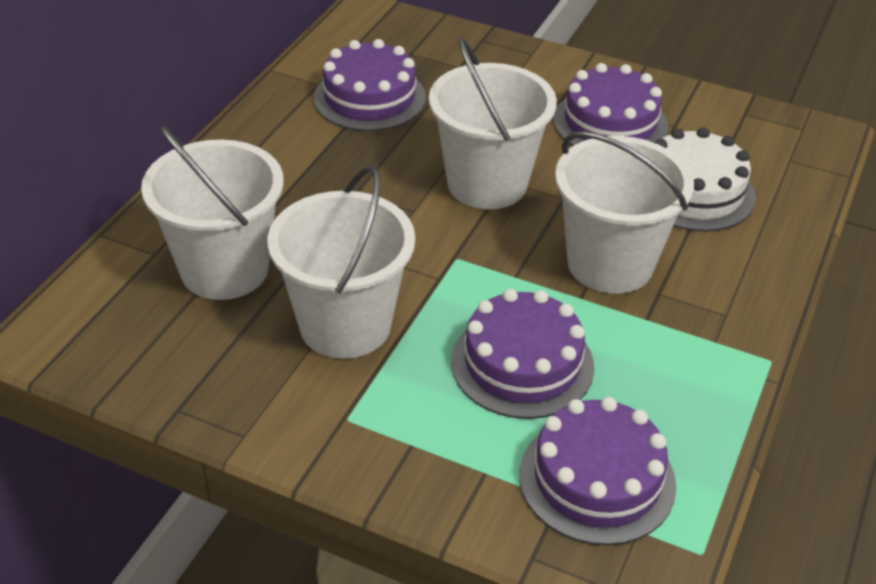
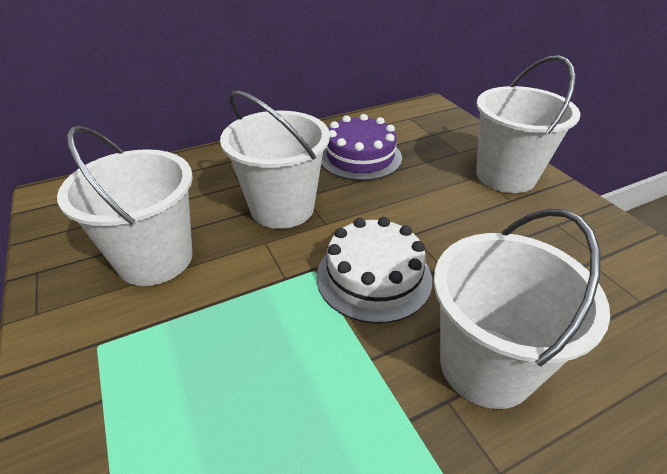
purple cake: 4 -> 1

